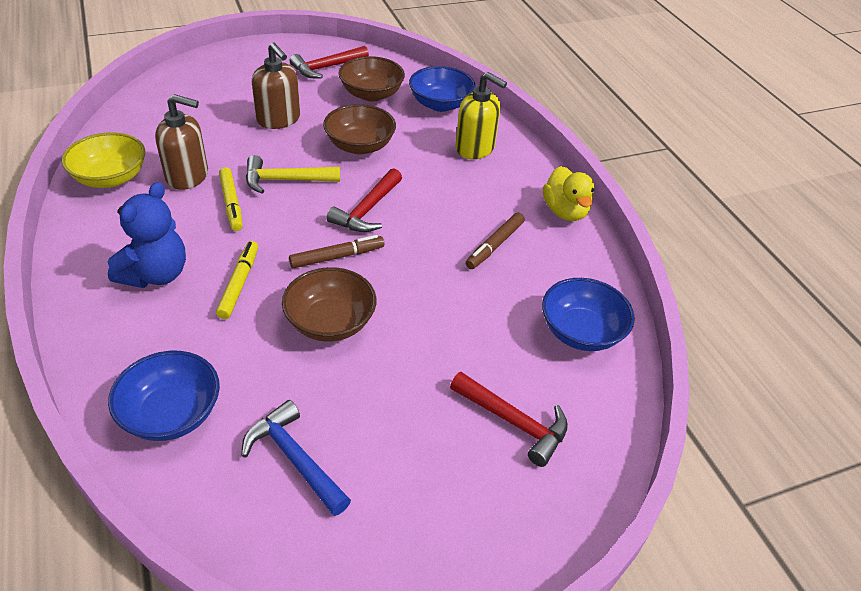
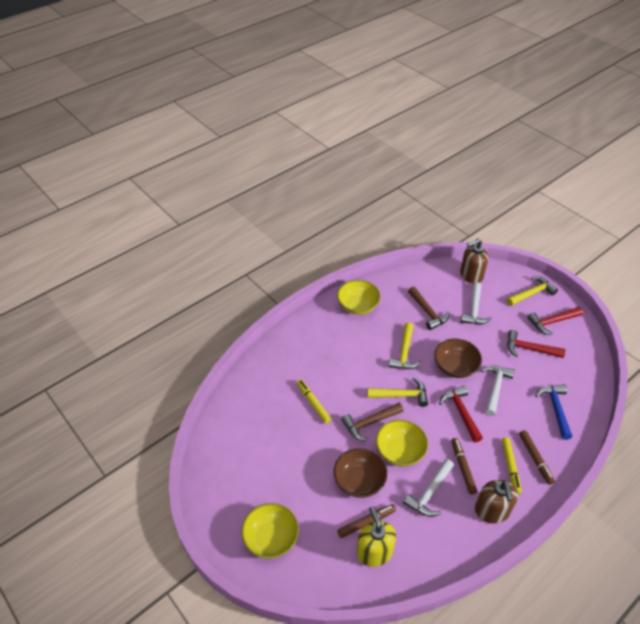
blue bowl: 3 -> 0
blue teddy bear: 1 -> 0
brown bowl: 3 -> 2
brown hammer: 0 -> 2
brown marker: 2 -> 3
white hammer: 0 -> 3
yellow bowl: 1 -> 3
yellow duck: 1 -> 0
yellow hammer: 1 -> 3

